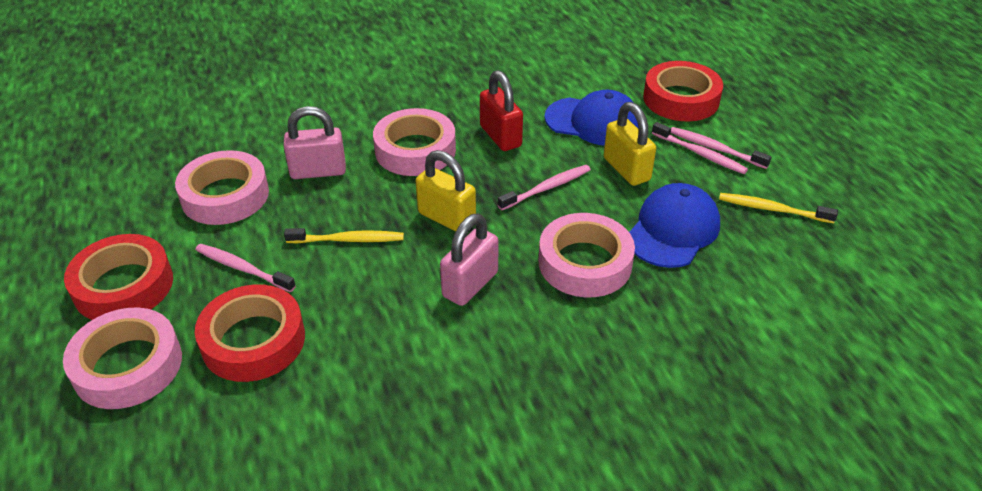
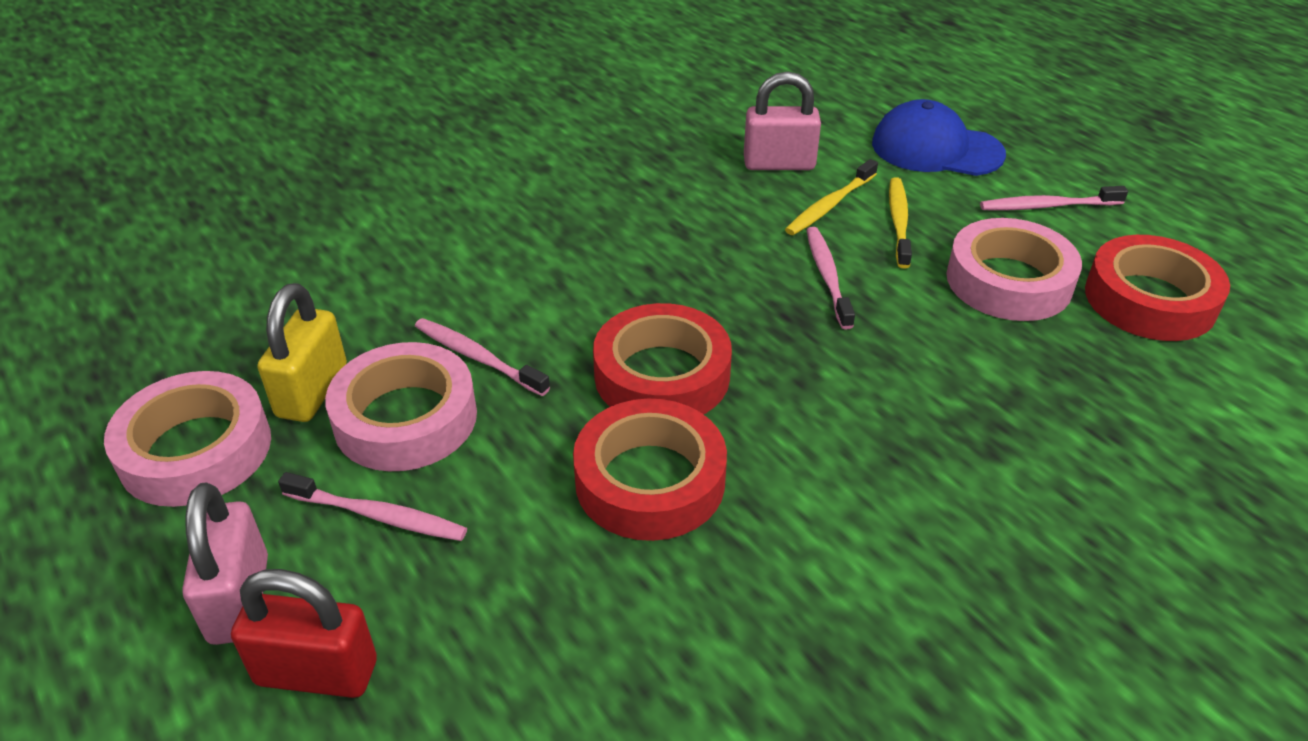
blue cap: 2 -> 1
pink tape: 4 -> 3
yellow padlock: 2 -> 1

